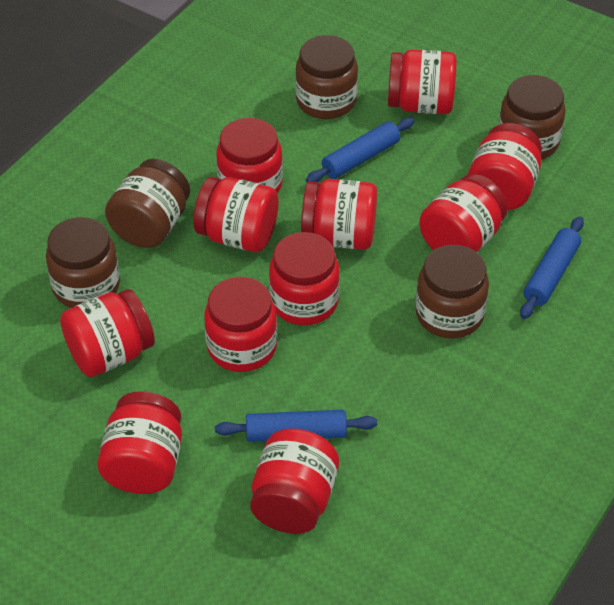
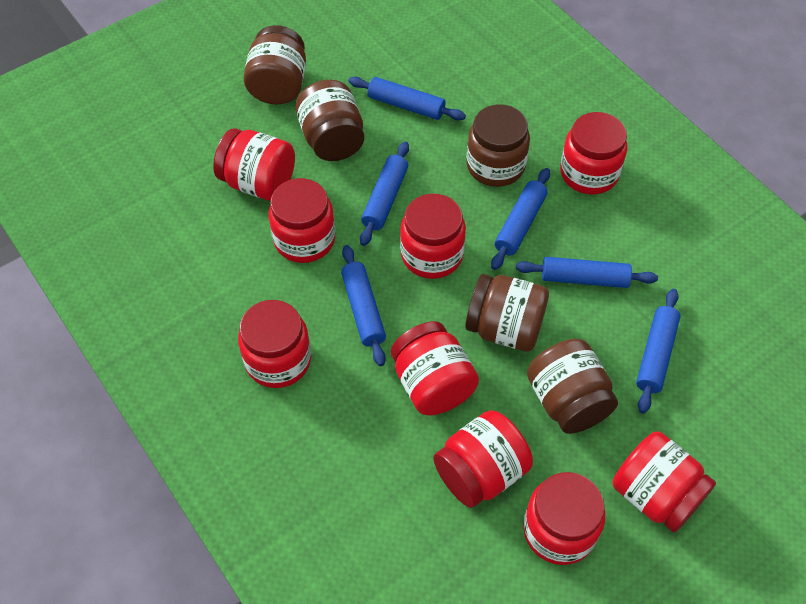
blue rolling pin: 3 -> 6
red jar: 11 -> 9

